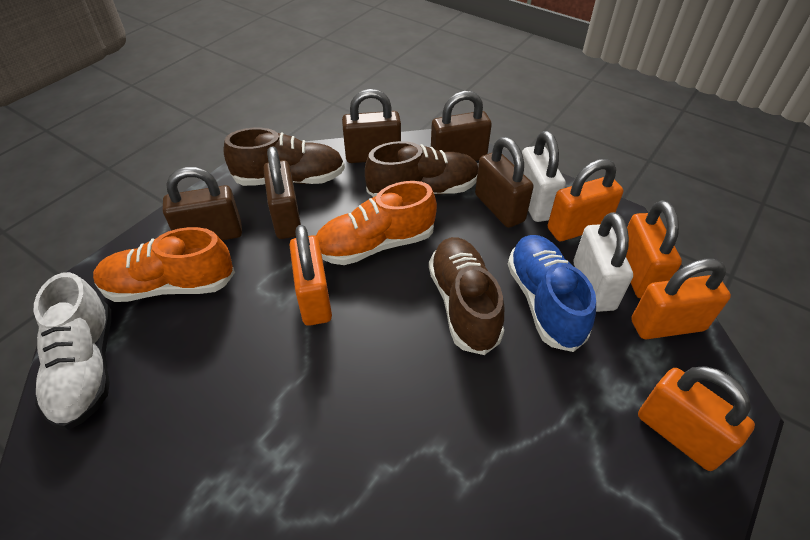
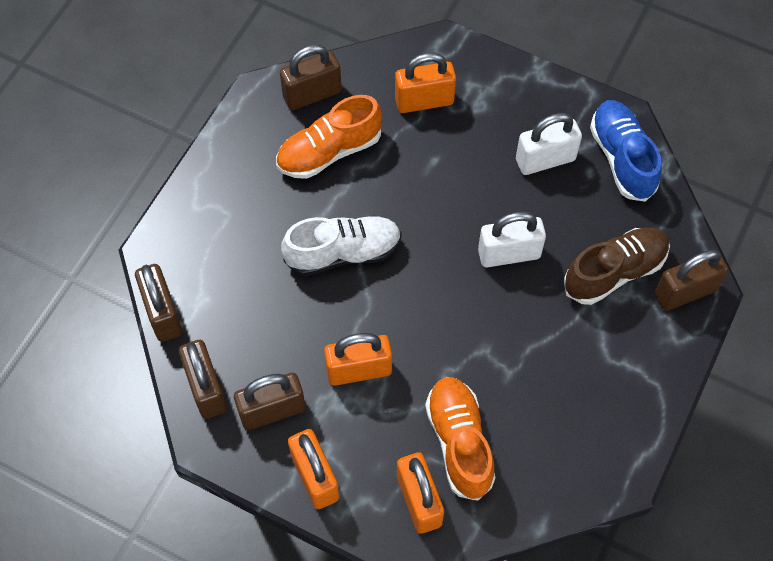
brown shoe: 3 -> 1
orange padlock: 5 -> 4

